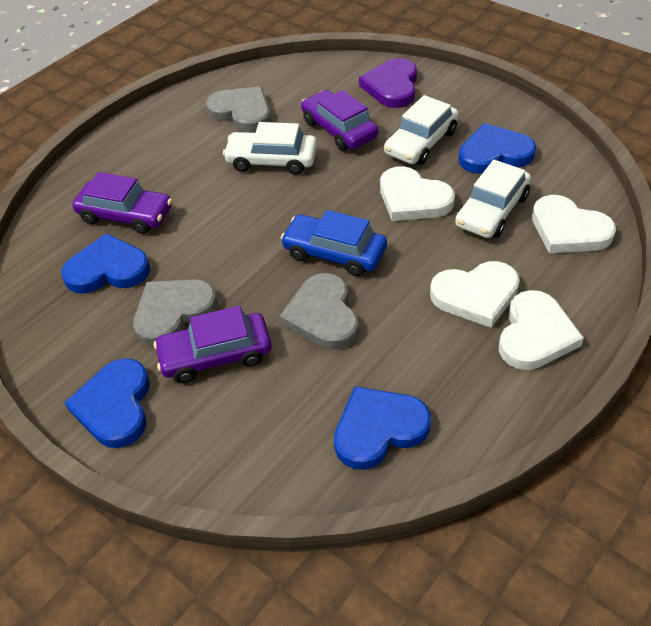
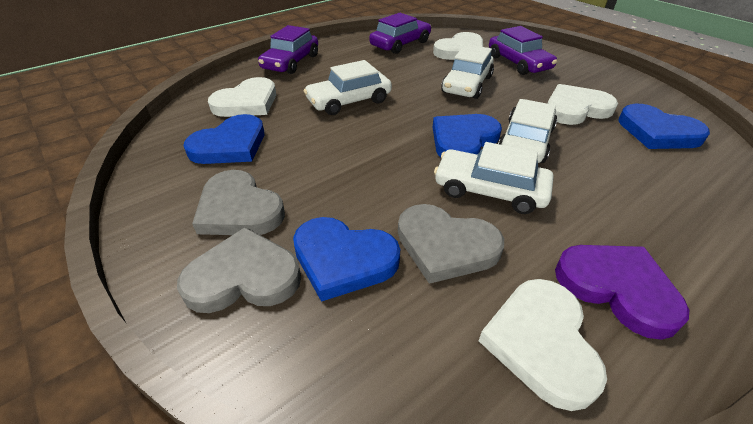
blue car: 1 -> 0
white car: 3 -> 4

